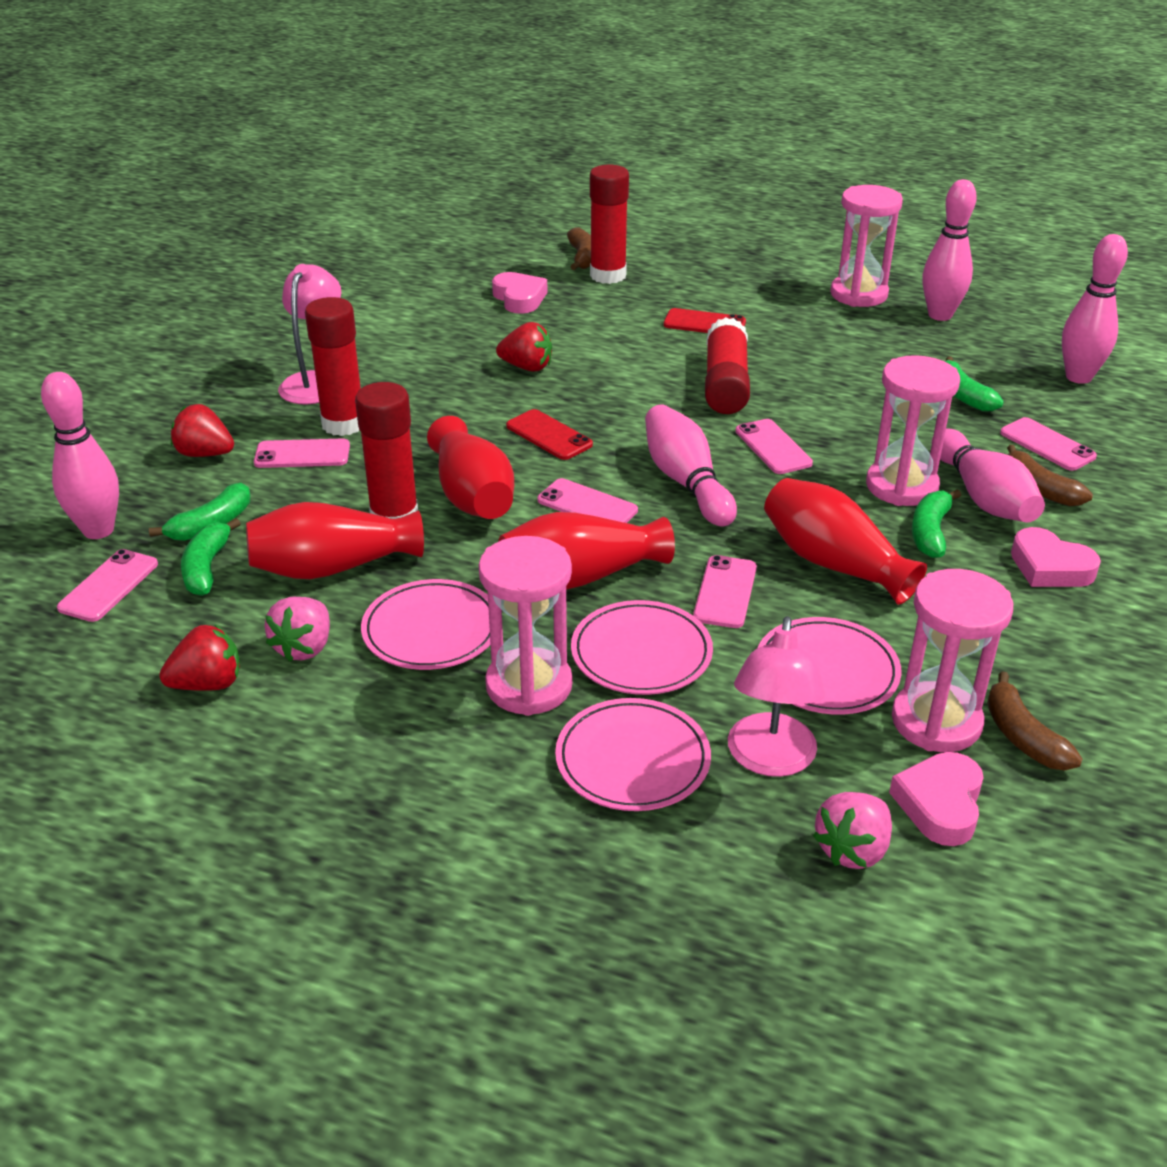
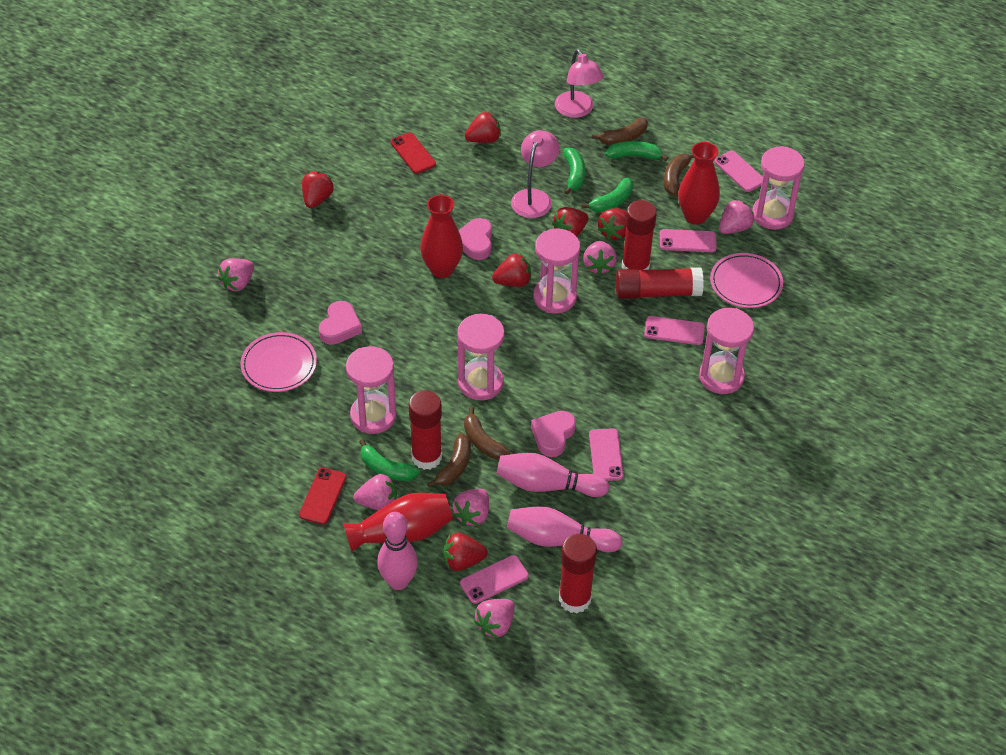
brown banana: 3 -> 4
pink bowling pin: 5 -> 3
pink hourglass: 4 -> 5
pink phone: 6 -> 5
pink plate: 4 -> 2
pink strawberry: 2 -> 6
red strawberry: 3 -> 6
red vase: 4 -> 3

